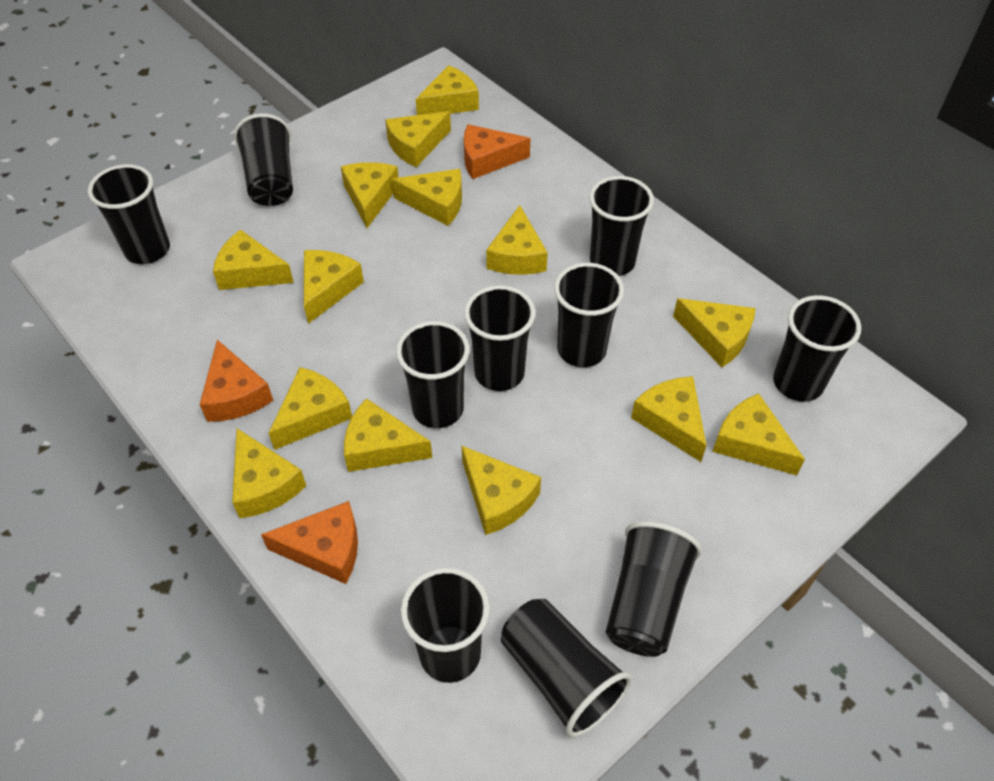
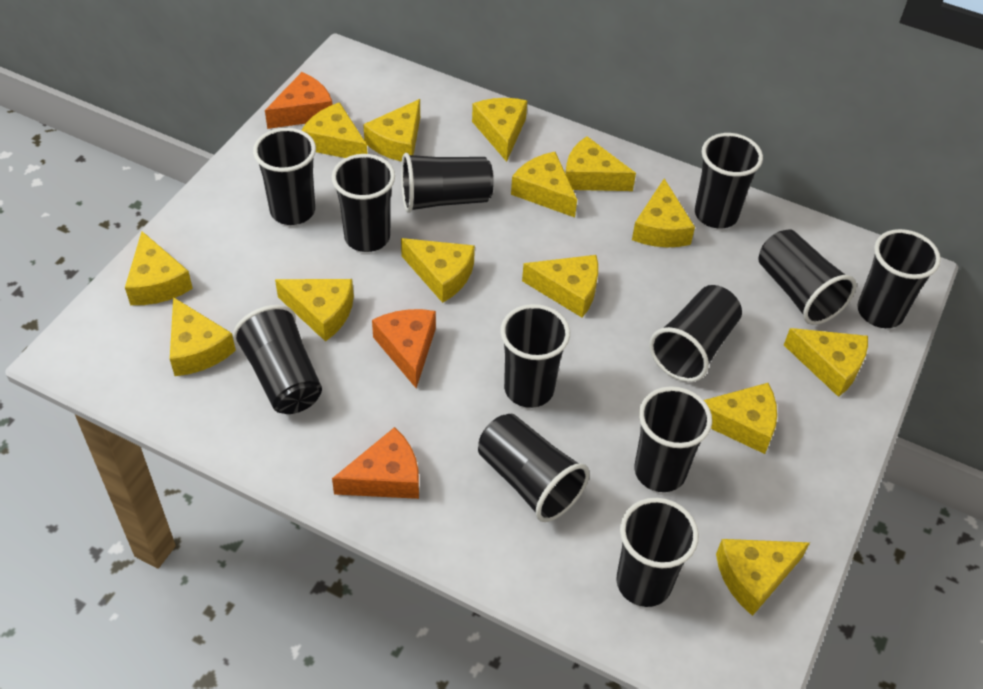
black cup: 10 -> 12

